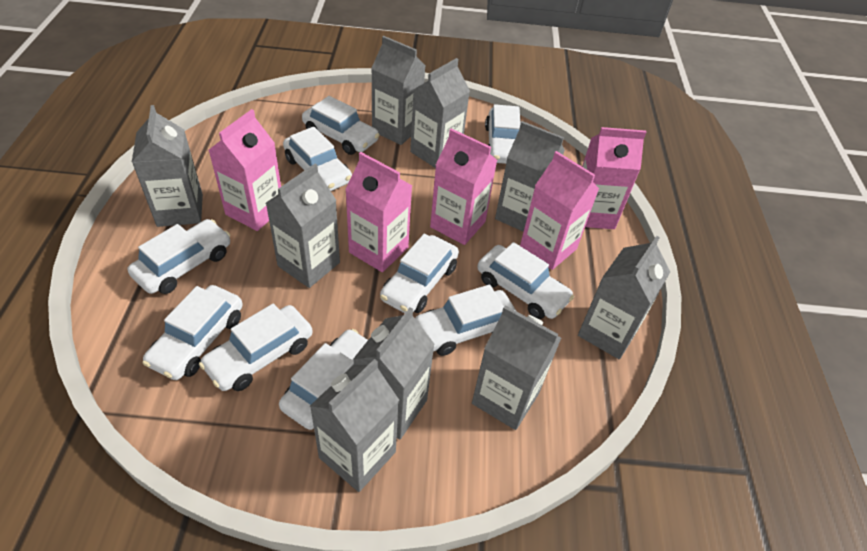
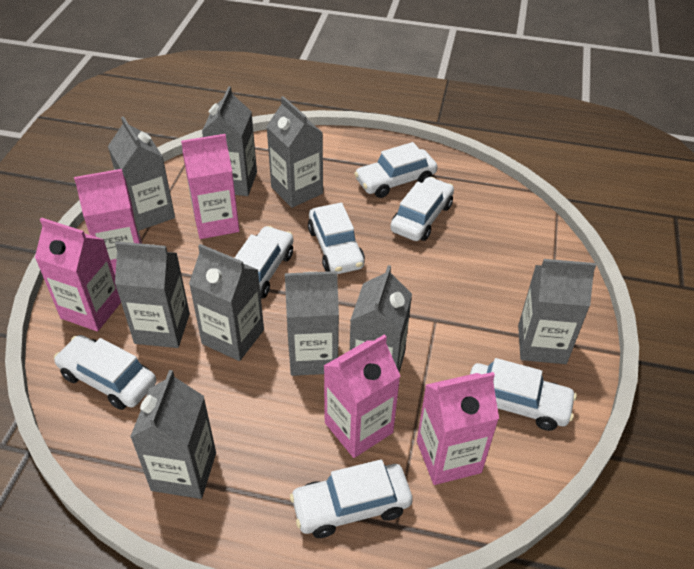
white car: 10 -> 7

